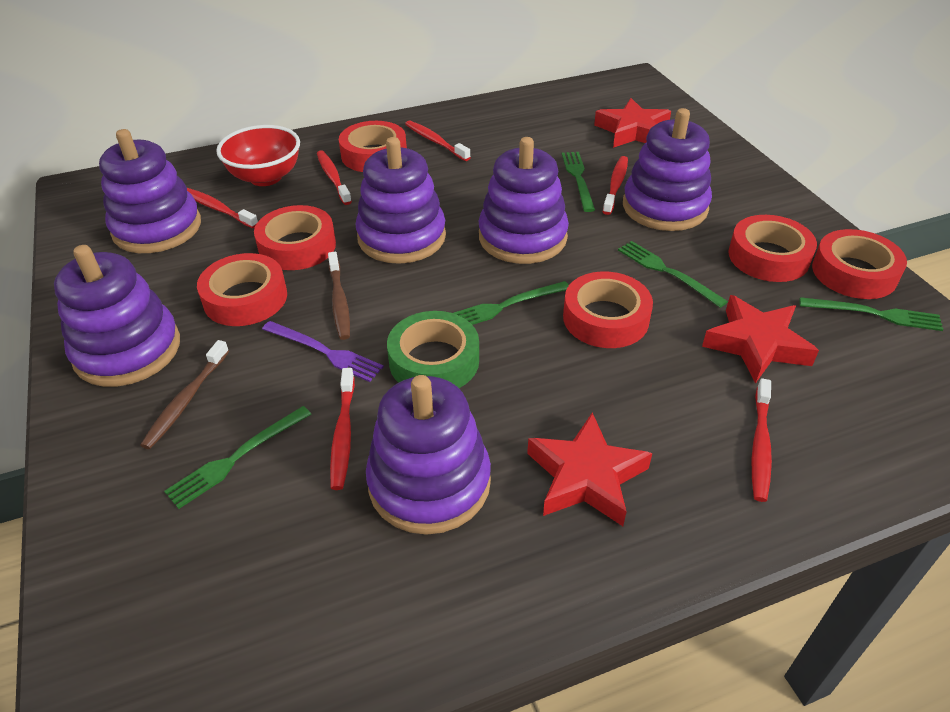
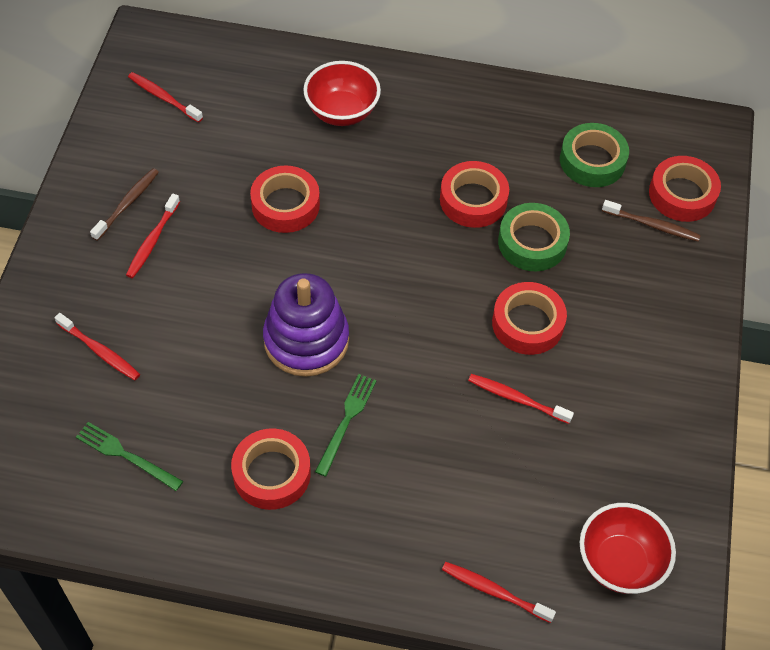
green fork: 5 -> 2
green tape: 1 -> 2
purple fork: 1 -> 0
purple stacking toy: 6 -> 1
red bowl: 1 -> 2
red star: 3 -> 0
red tape: 6 -> 5
red toothbrush: 6 -> 5

